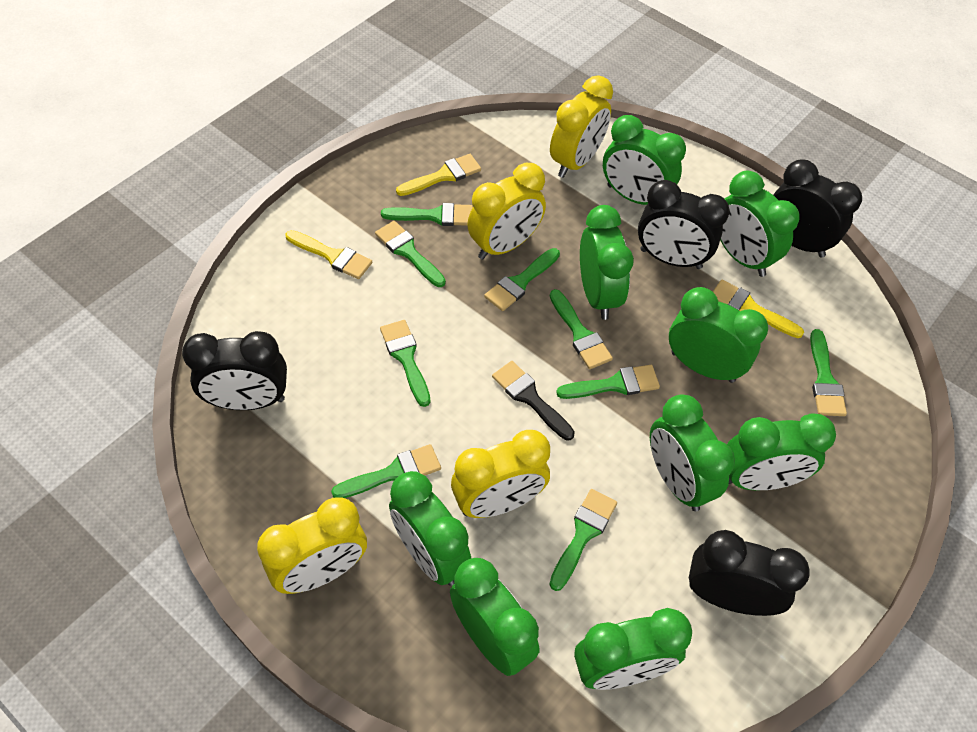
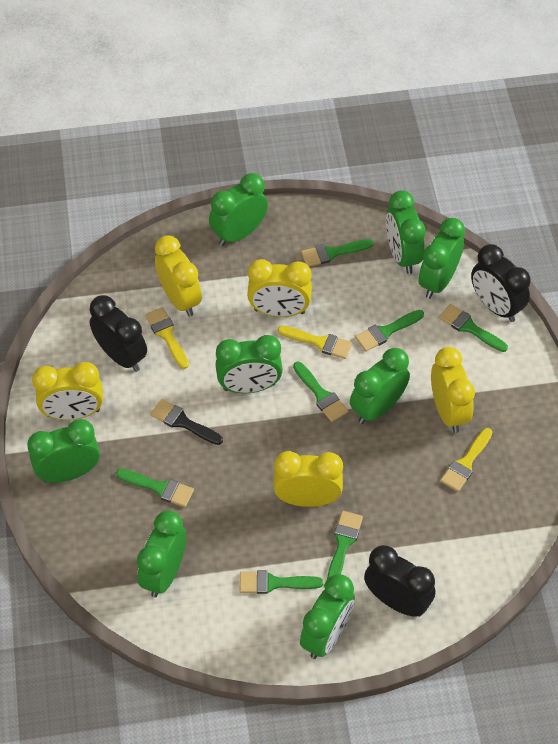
black clock: 4 -> 3
green brush: 9 -> 7
green clock: 9 -> 8
yellow clock: 4 -> 5

